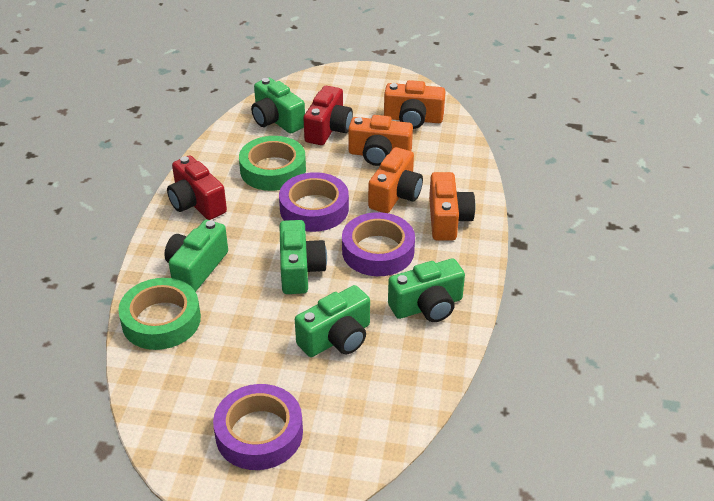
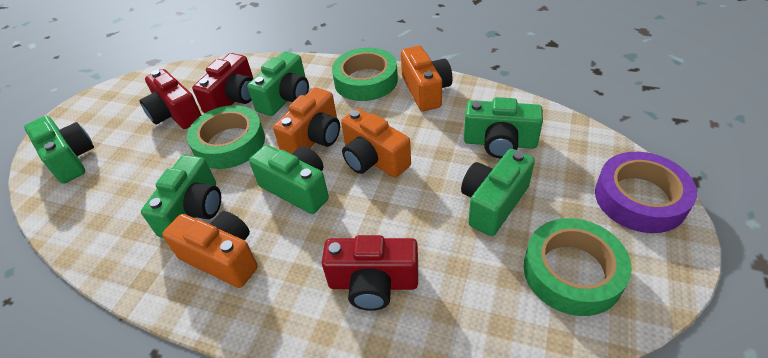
green camera: 5 -> 6
green tape: 2 -> 3
purple tape: 3 -> 1
red camera: 2 -> 3

